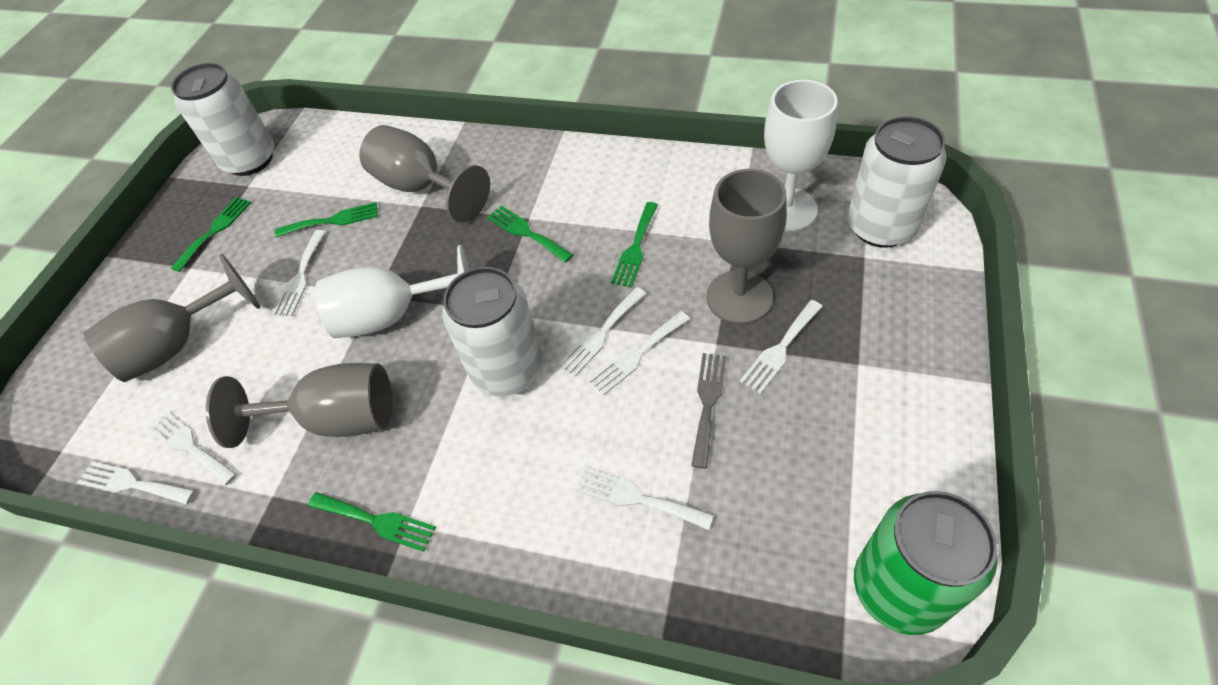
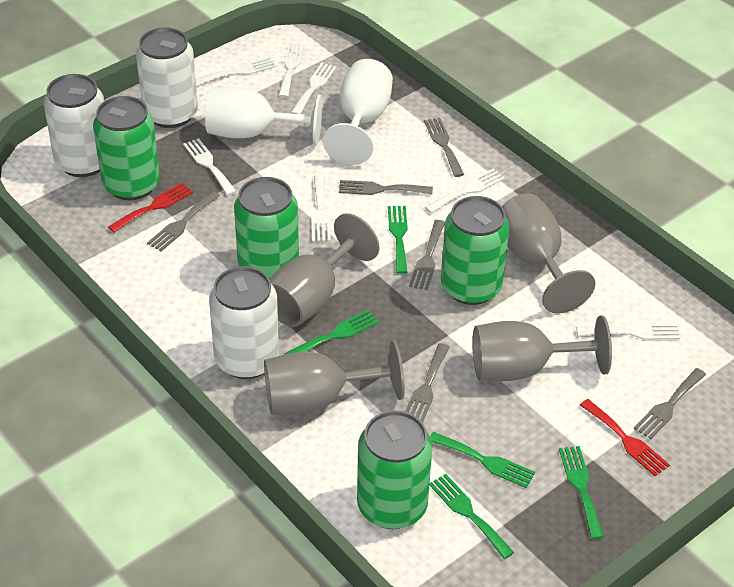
green can: 1 -> 4
grey fork: 1 -> 6
red fork: 0 -> 2

